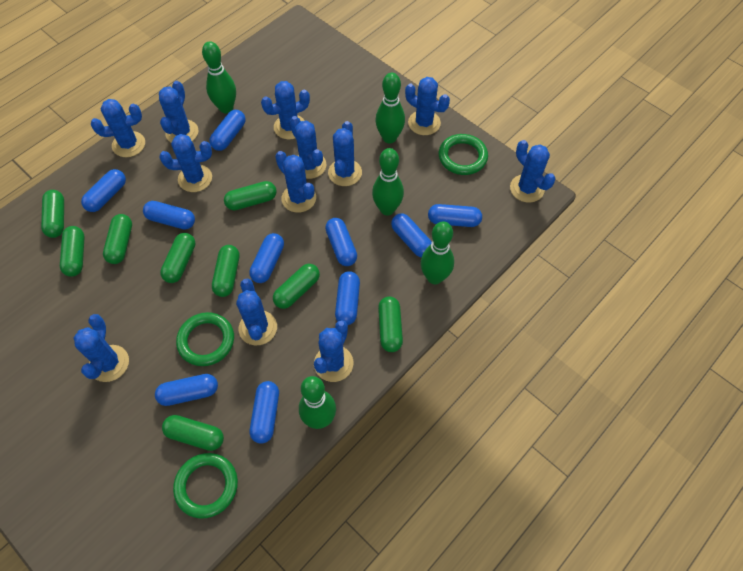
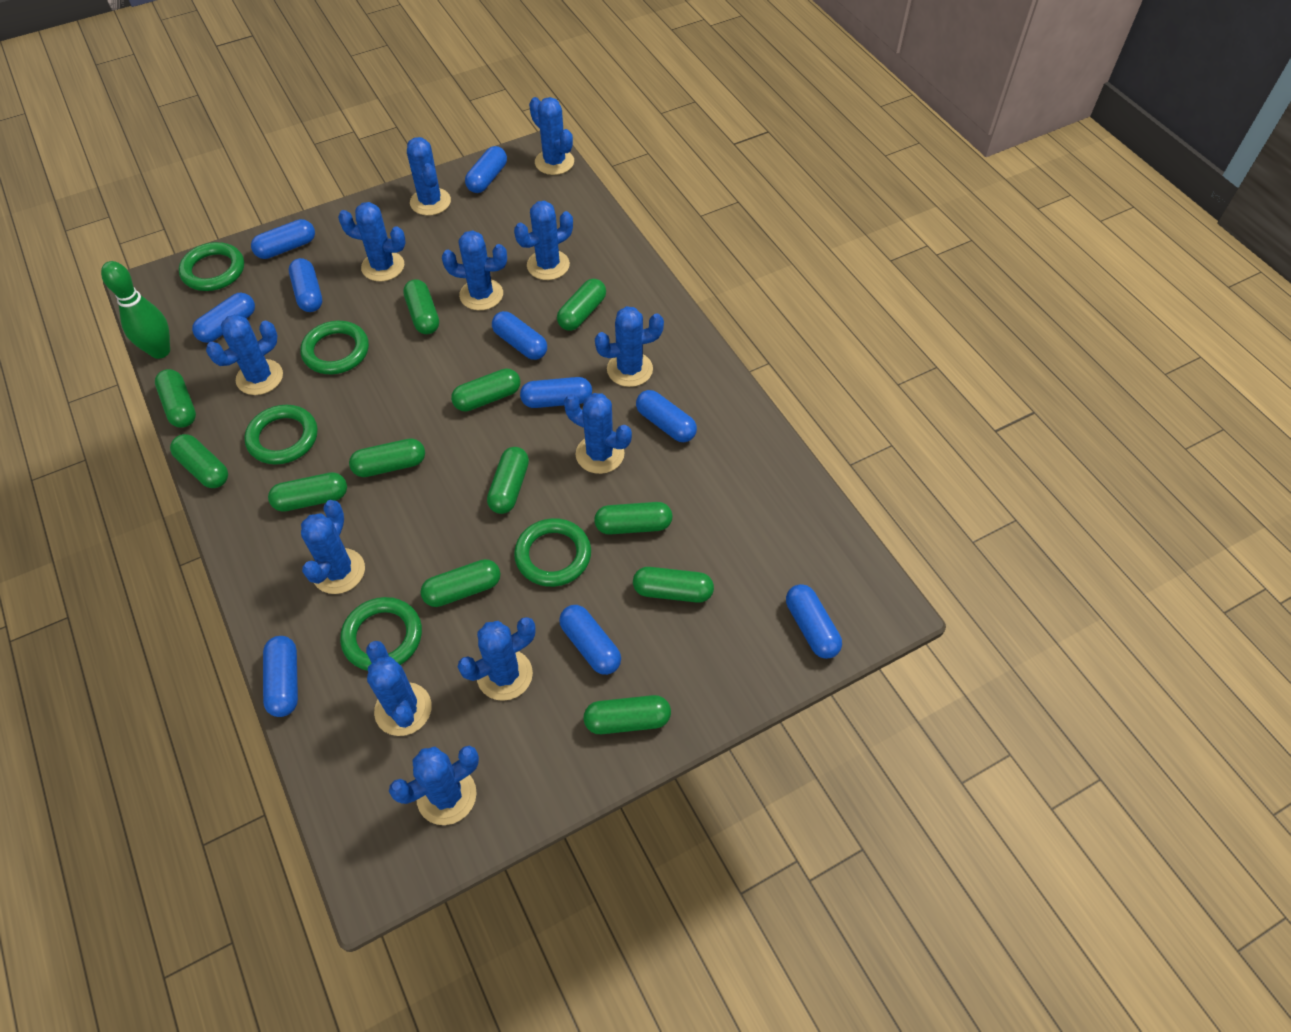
green bowling pin: 5 -> 1
green capsule: 9 -> 12
green ring: 3 -> 5

